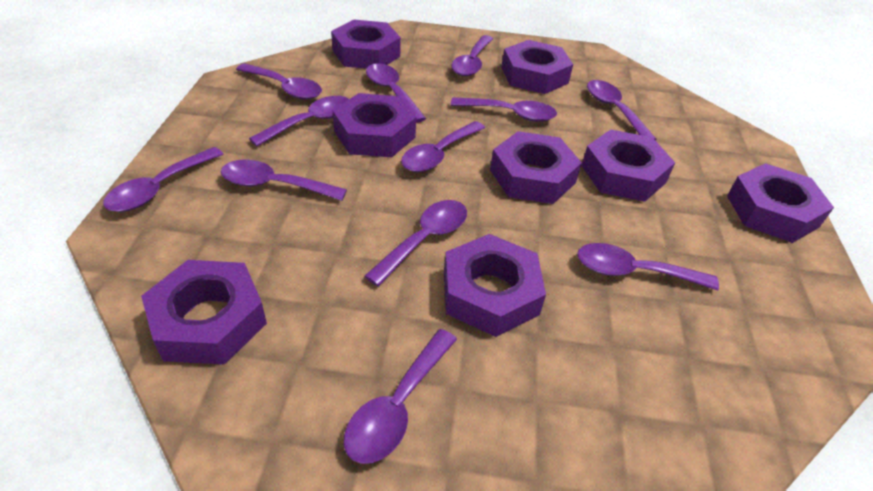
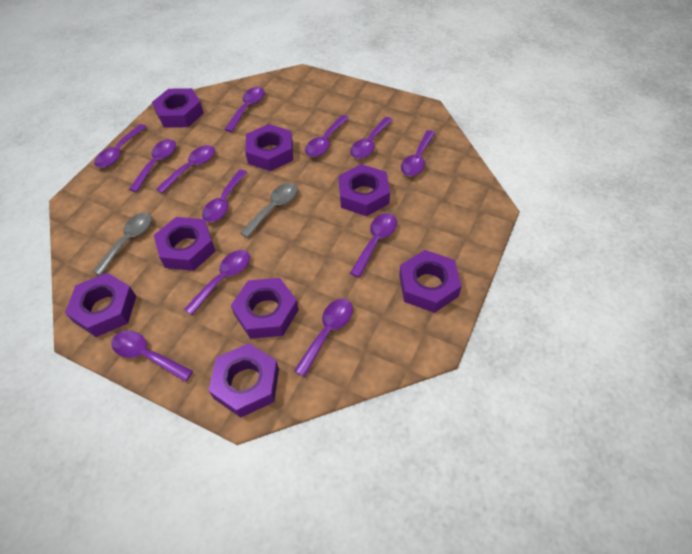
grey spoon: 0 -> 2

